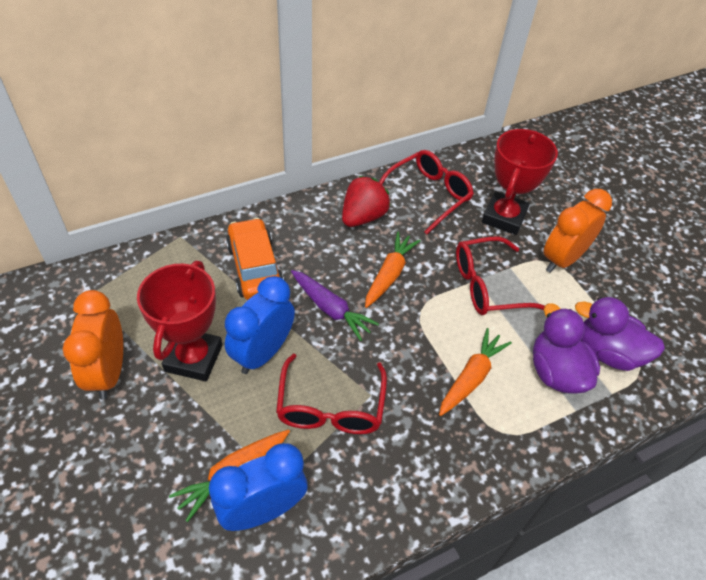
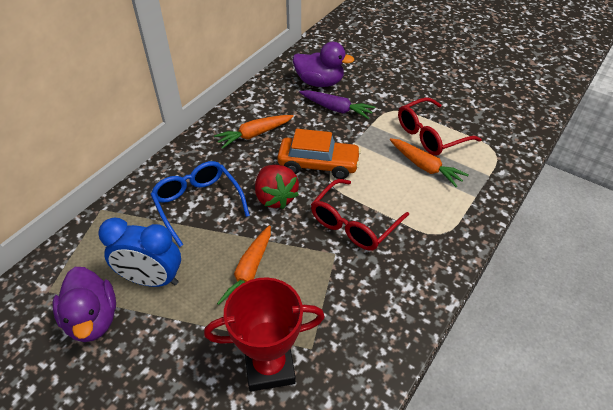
blue clock: 2 -> 1
blue glasses: 0 -> 1
orange clock: 2 -> 0
red glasses: 3 -> 2
red trophy: 2 -> 1

